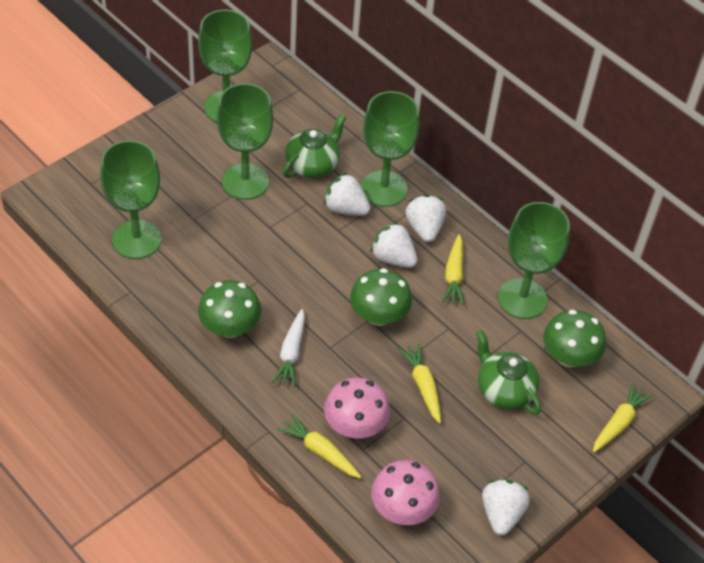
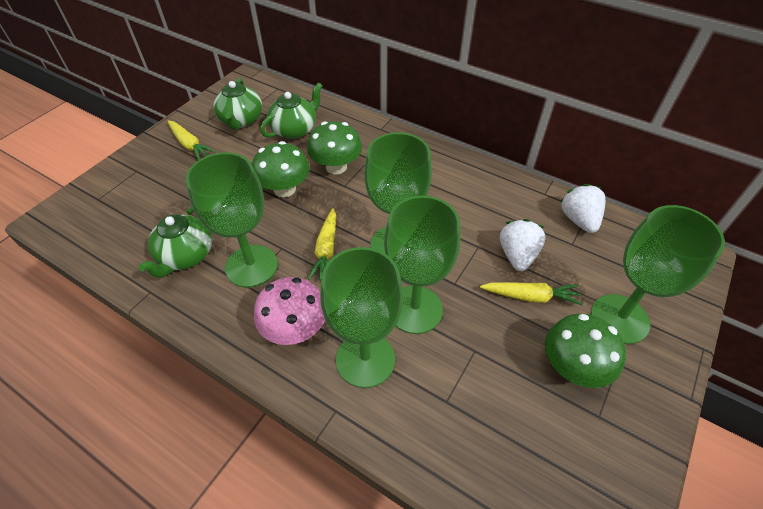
green teapot: 2 -> 3
pink mushroom: 2 -> 1
white carrot: 1 -> 0
white strawberry: 4 -> 2
yellow carrot: 4 -> 3

